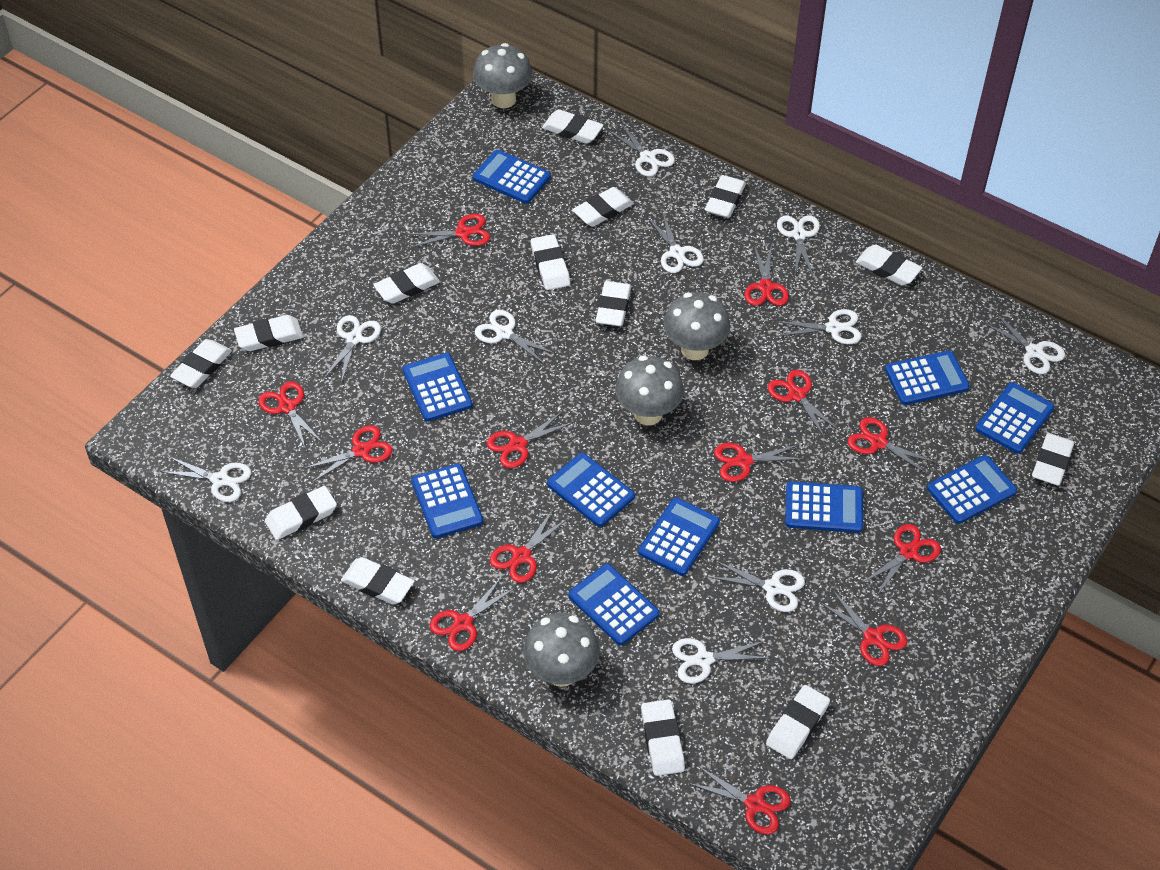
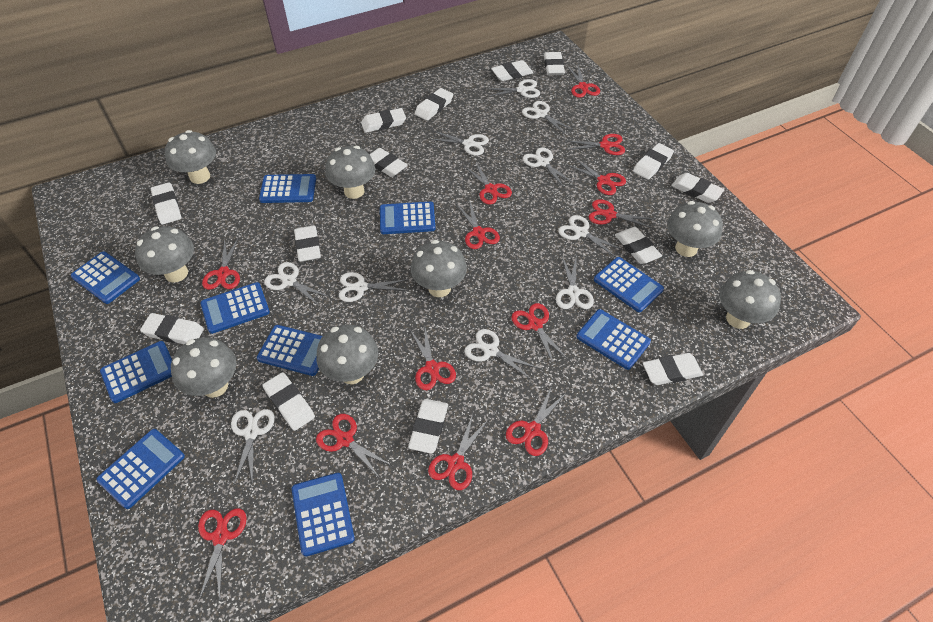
grey mushroom: 4 -> 8

